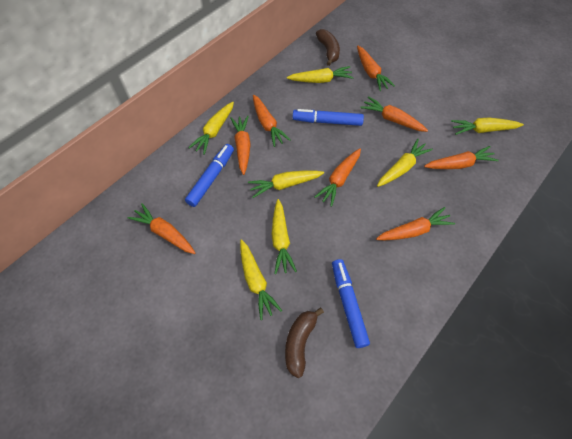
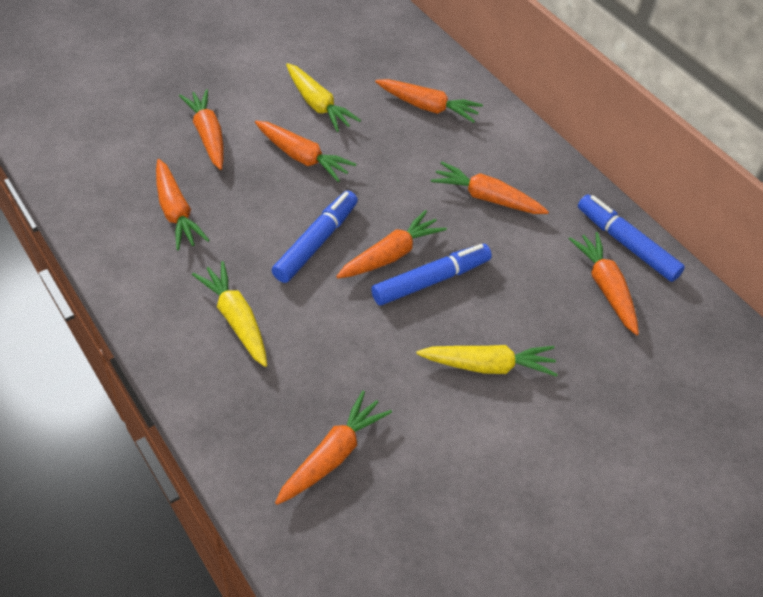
brown banana: 2 -> 0
yellow carrot: 7 -> 3

